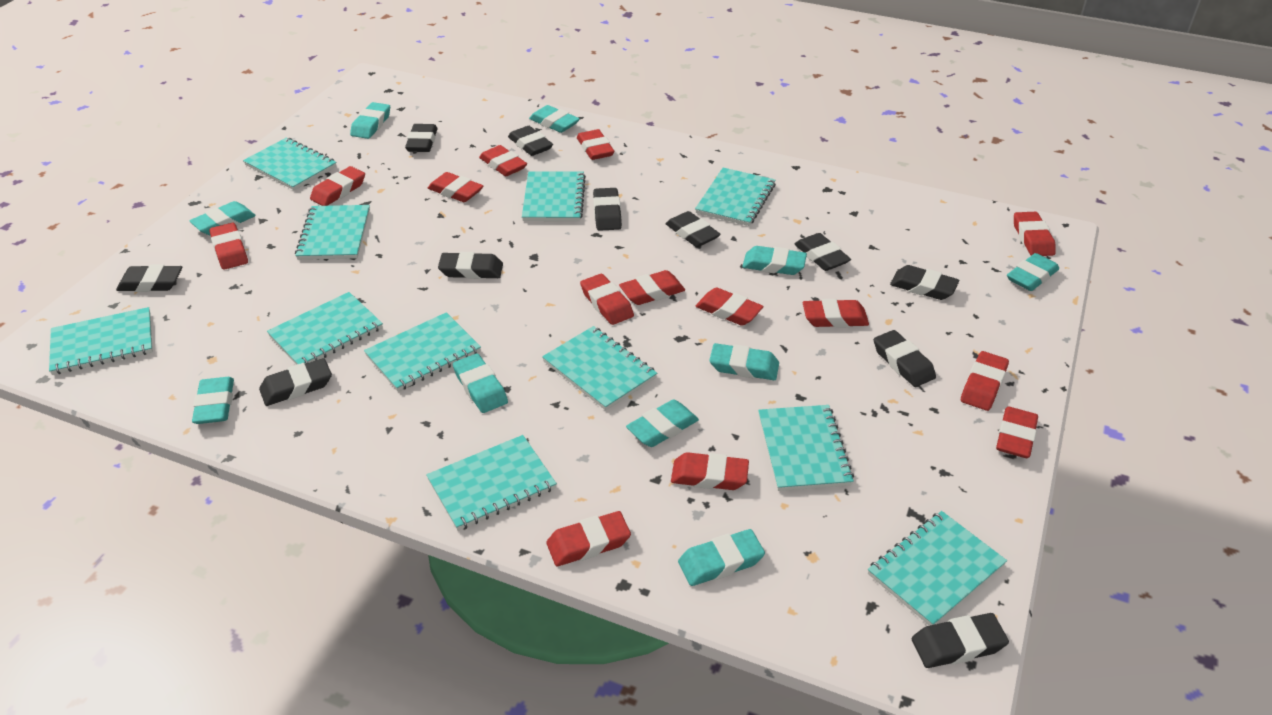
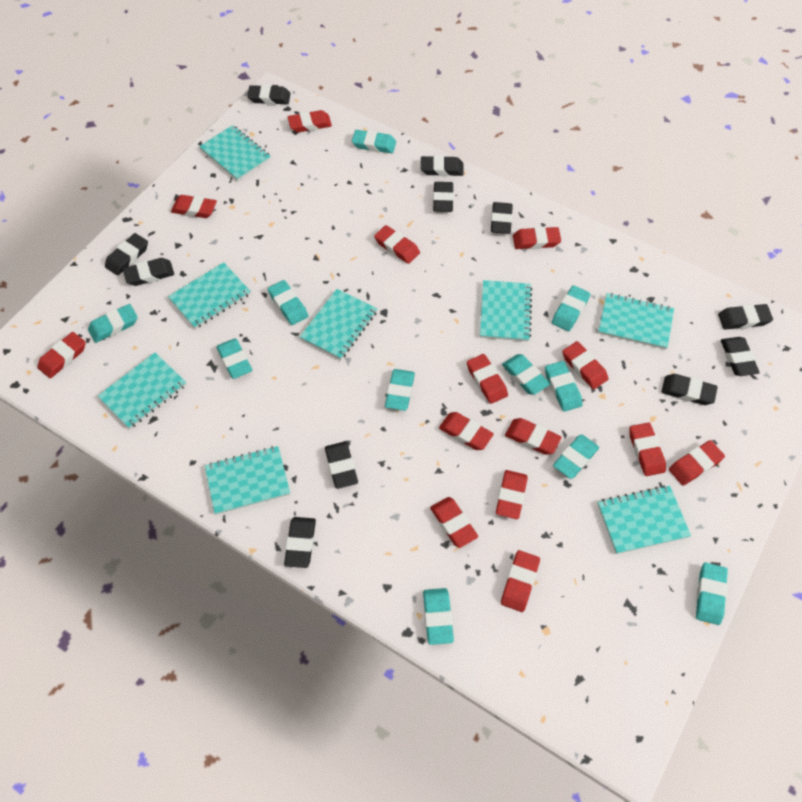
turquoise eraser: 10 -> 11
turquoise notebook: 11 -> 8

